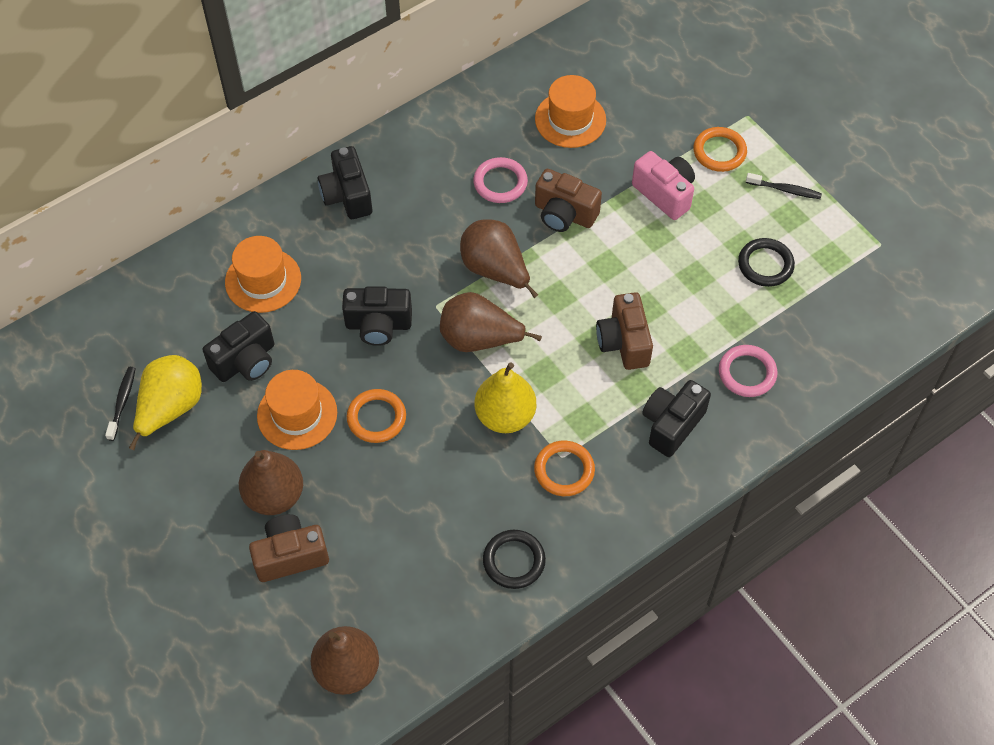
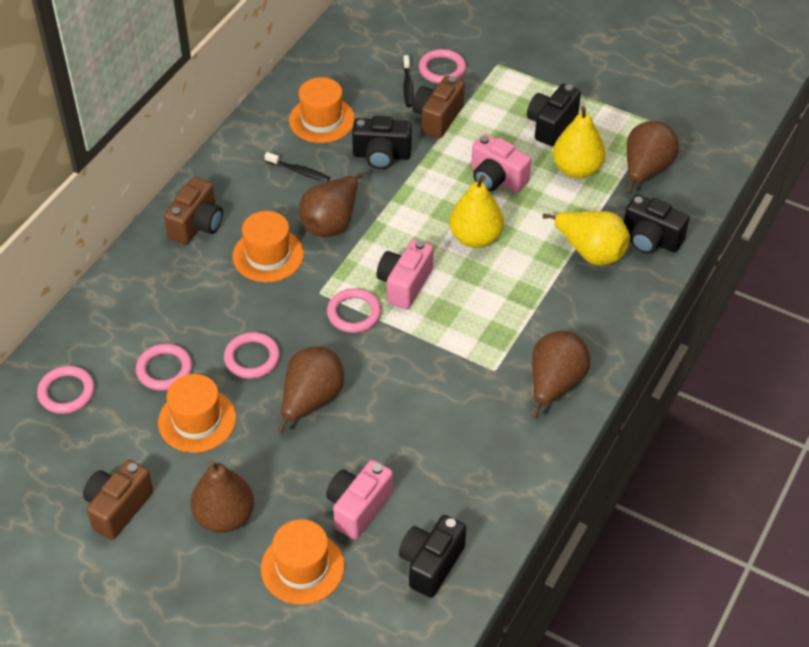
black ring: 2 -> 0
brown pear: 4 -> 5
orange hat: 3 -> 4
orange ring: 3 -> 0
pink camera: 1 -> 3
pink ring: 2 -> 5
yellow pear: 2 -> 3

